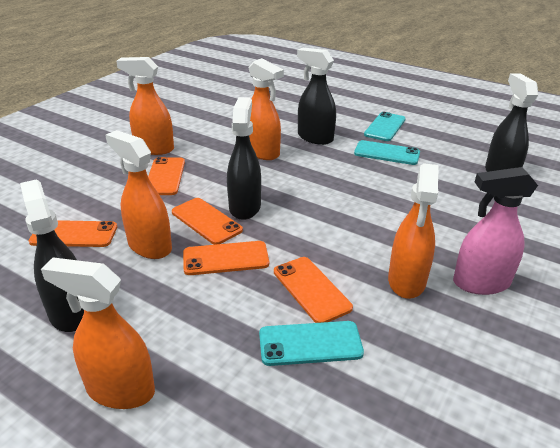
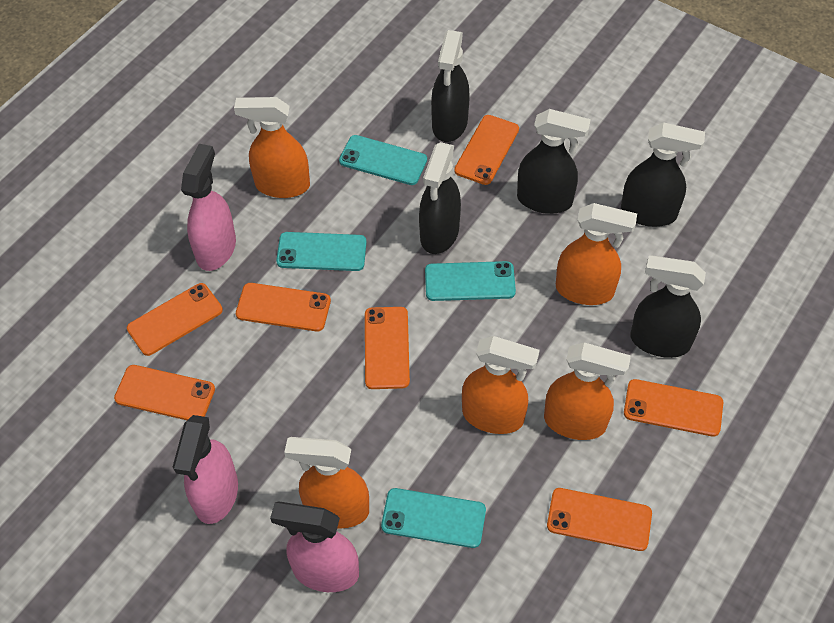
black spray bottle: 4 -> 5
orange phone: 5 -> 7
pink spray bottle: 1 -> 3
turquoise phone: 3 -> 4

